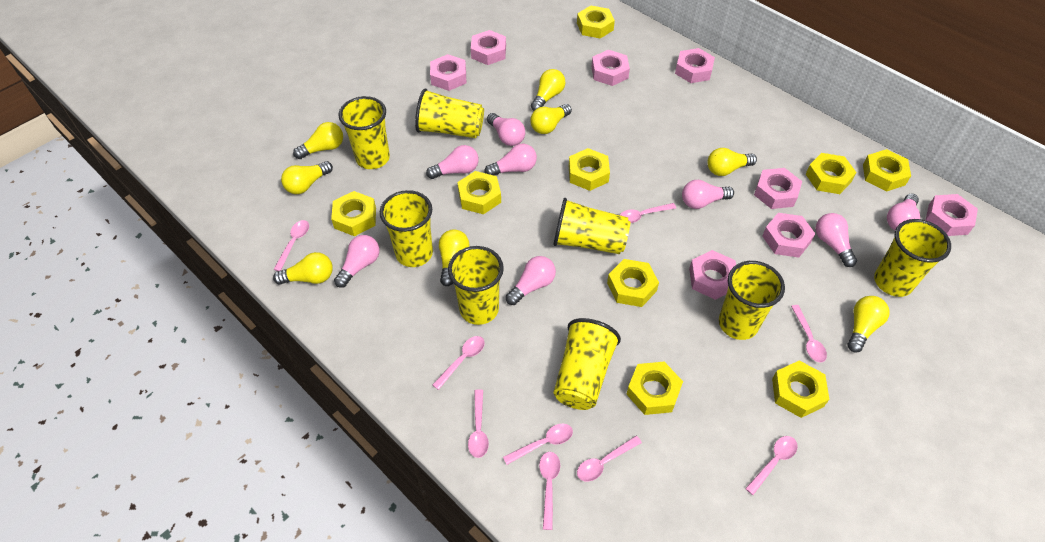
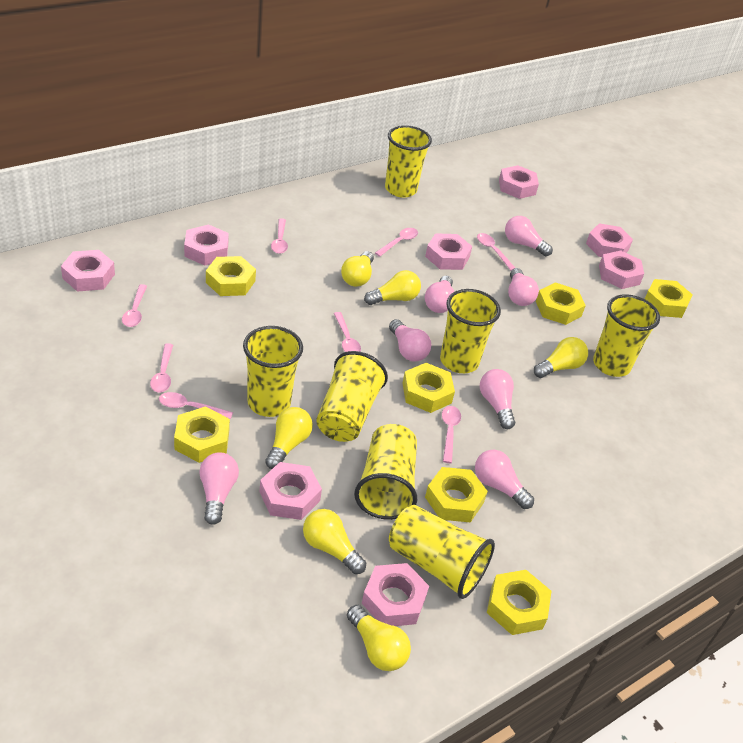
pink light bulb: 8 -> 7
pink spoon: 9 -> 8
yellow cup: 8 -> 7
yellow light bulb: 8 -> 6
yellow nut: 9 -> 7

